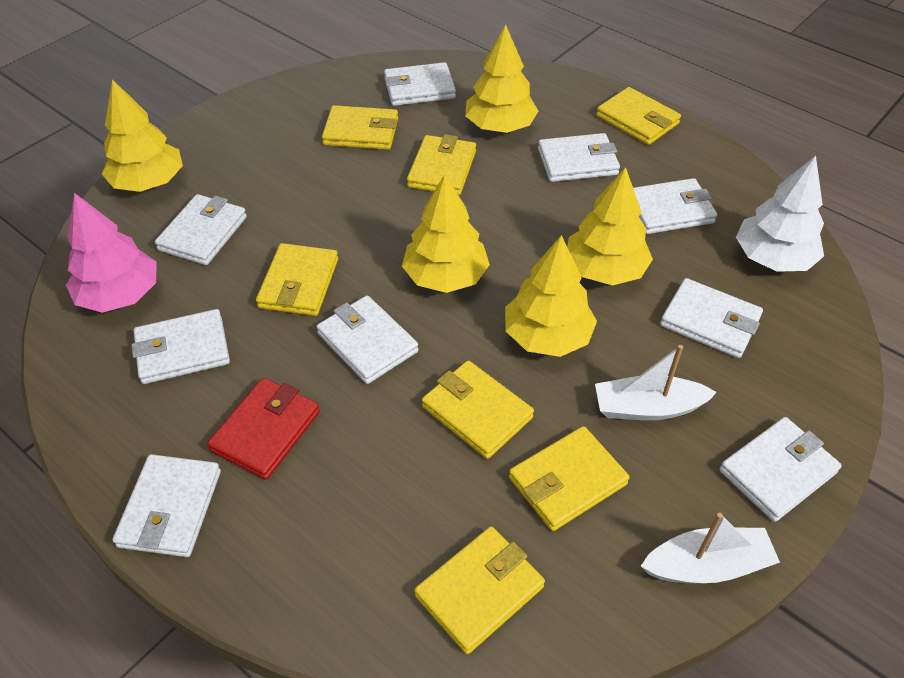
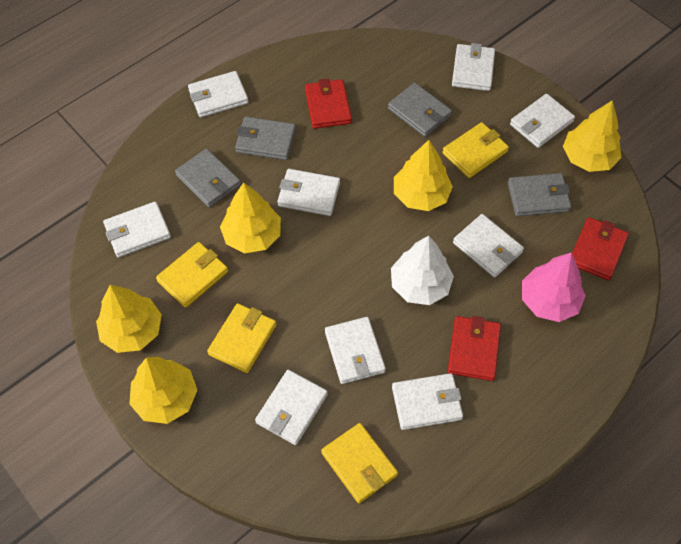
grey wallet: 0 -> 4
red wallet: 1 -> 3
white boat: 2 -> 0
yellow wallet: 7 -> 4

